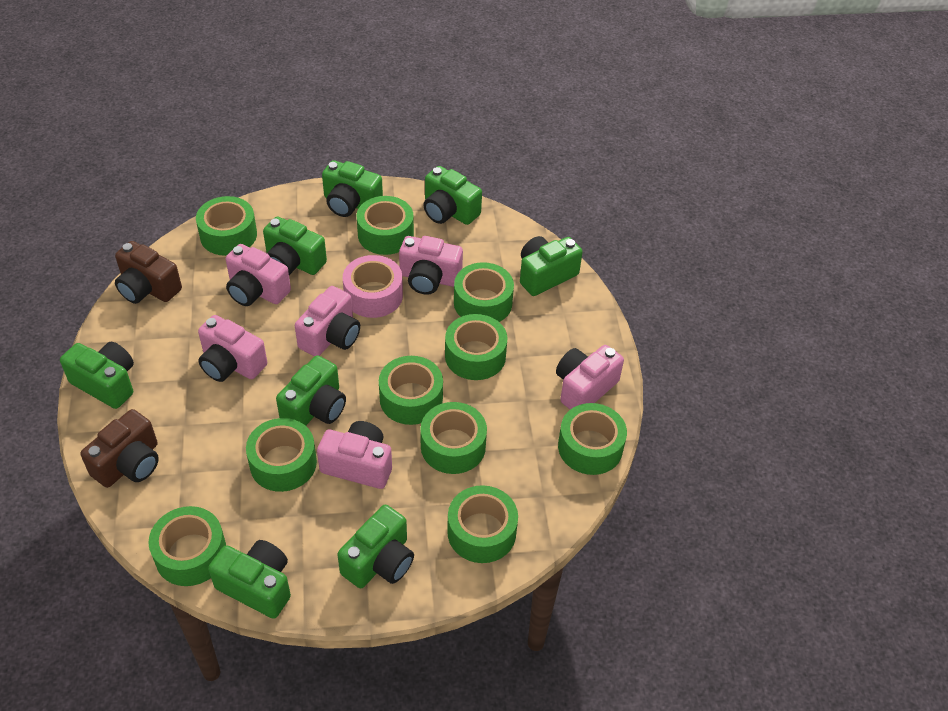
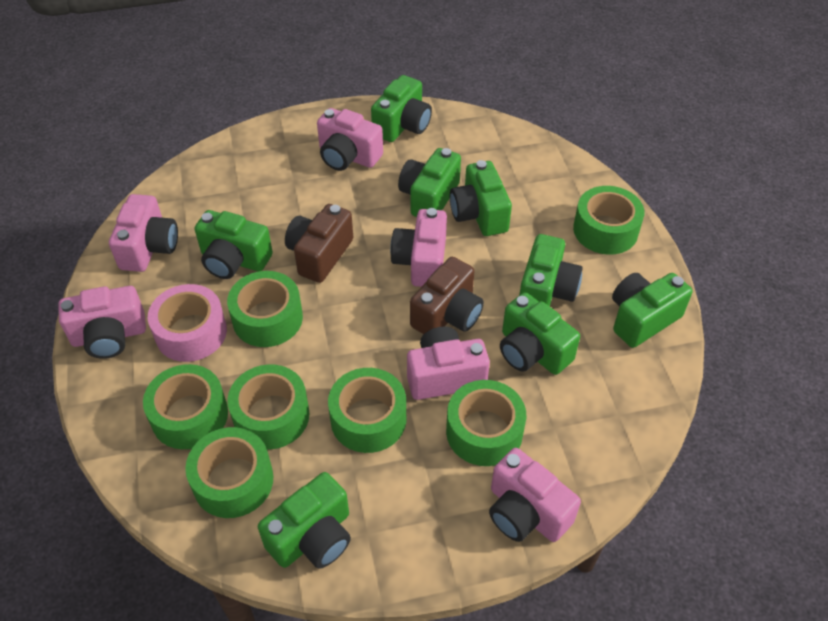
green tape: 10 -> 7

